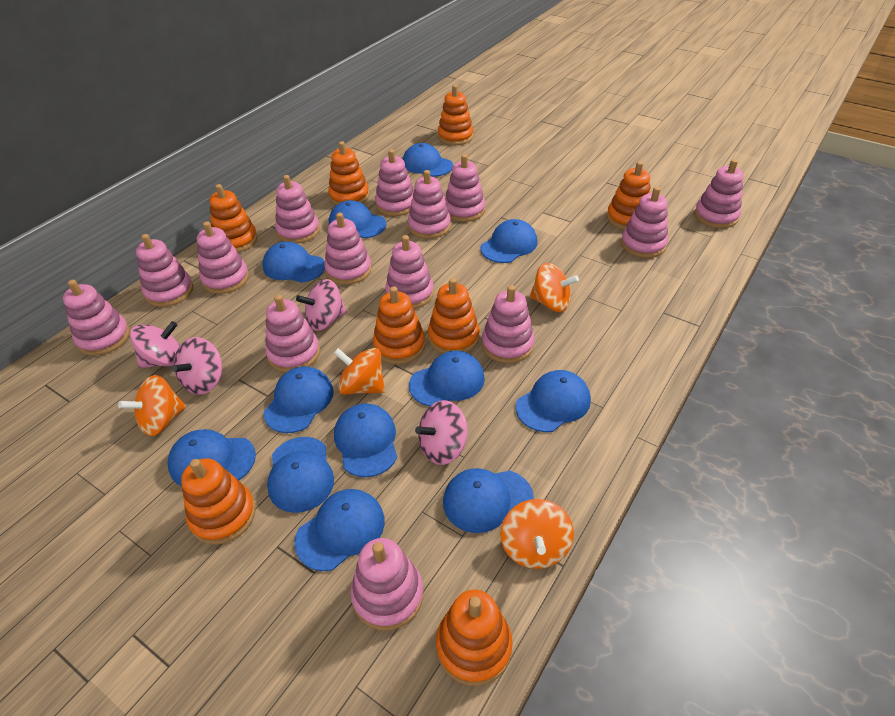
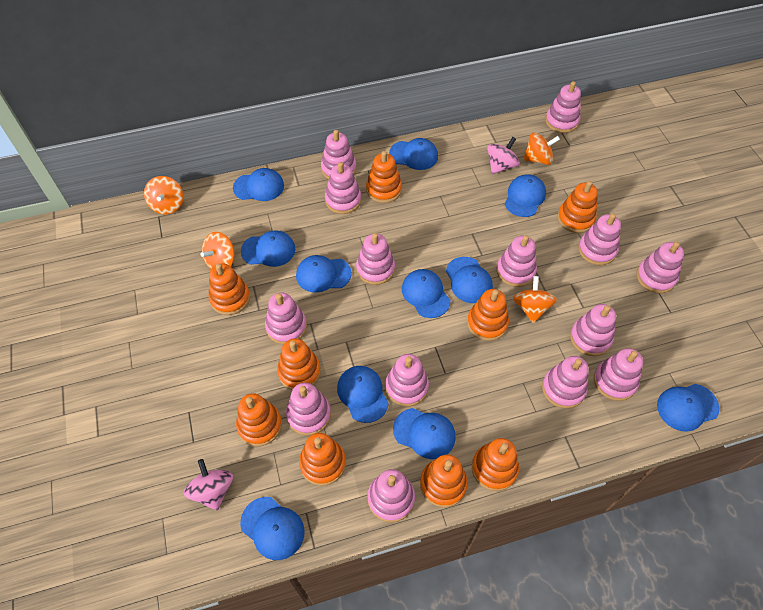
blue cap: 12 -> 11
orange stacking toy: 8 -> 9
pink spinning top: 4 -> 2

